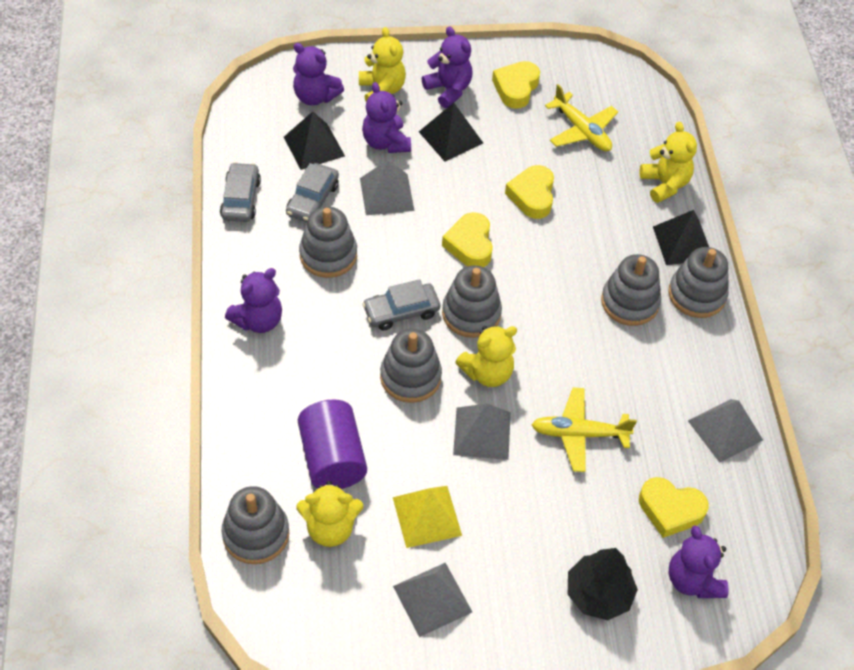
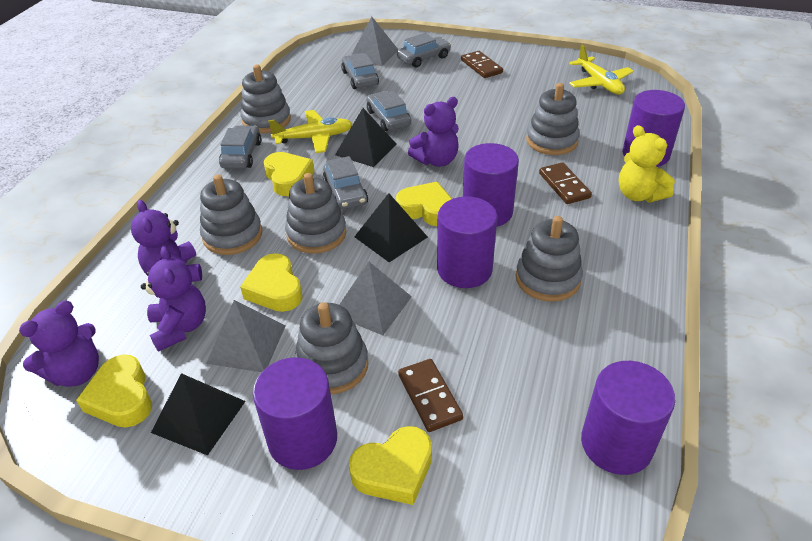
black tree: 1 -> 0
brown domino: 0 -> 3
grey car: 3 -> 5
grey pyramid: 4 -> 3
purple cylinder: 1 -> 5
purple teddy bear: 5 -> 4
yellow heart: 4 -> 5
yellow pyramid: 1 -> 0
yellow teddy bear: 4 -> 1

